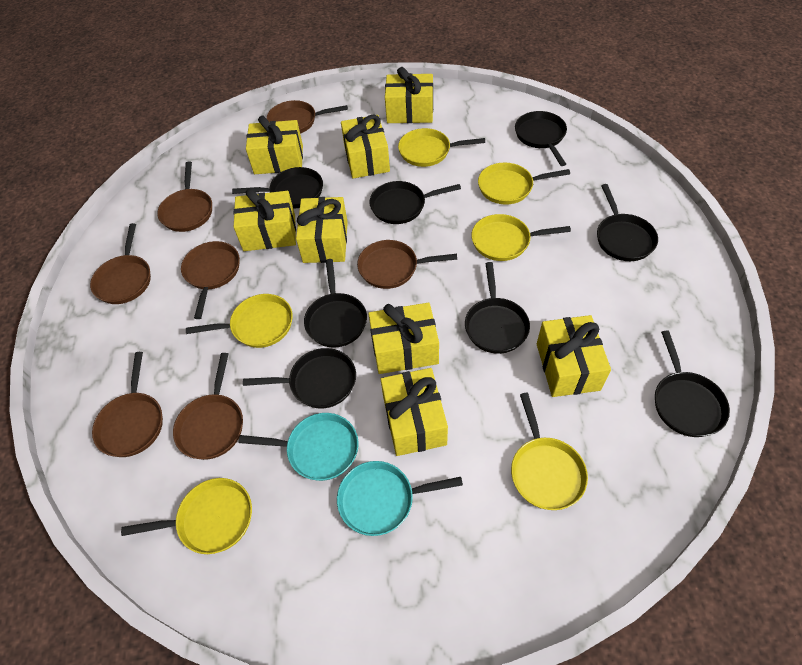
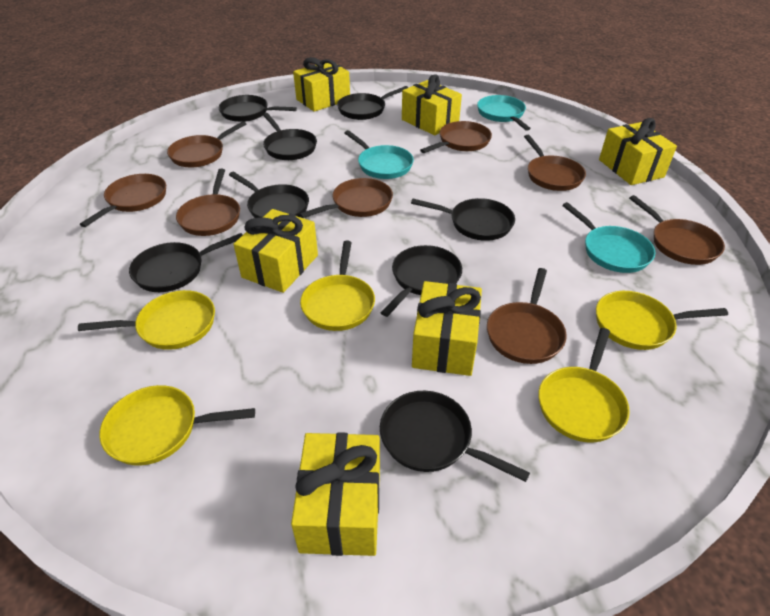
brown pan: 7 -> 8
turquoise pan: 2 -> 3
yellow gift: 8 -> 6
yellow pan: 6 -> 5

